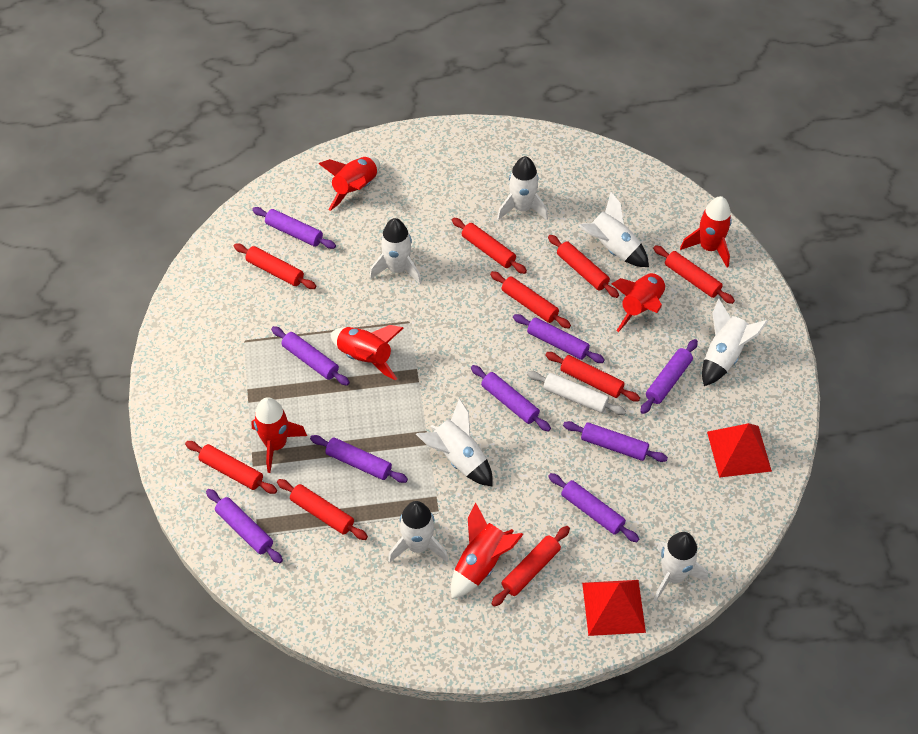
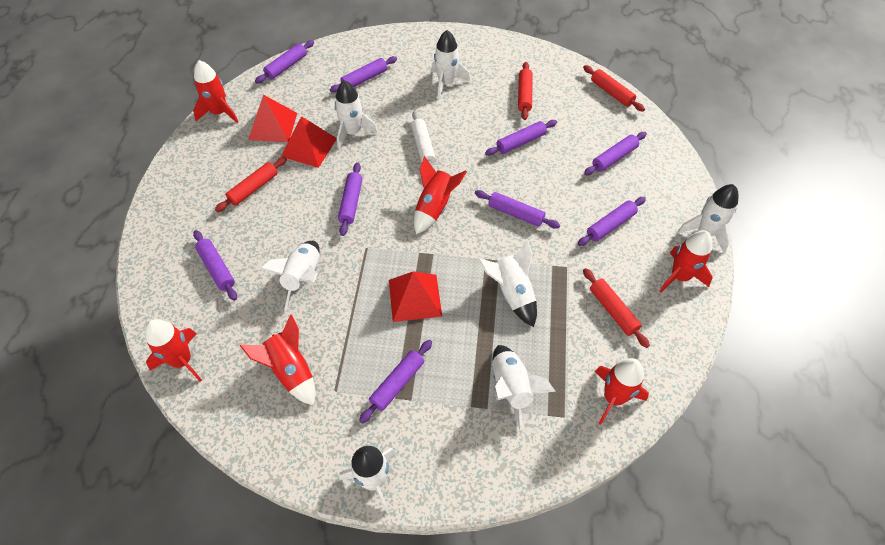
red pyramid: 2 -> 3
red rolling pin: 9 -> 4

